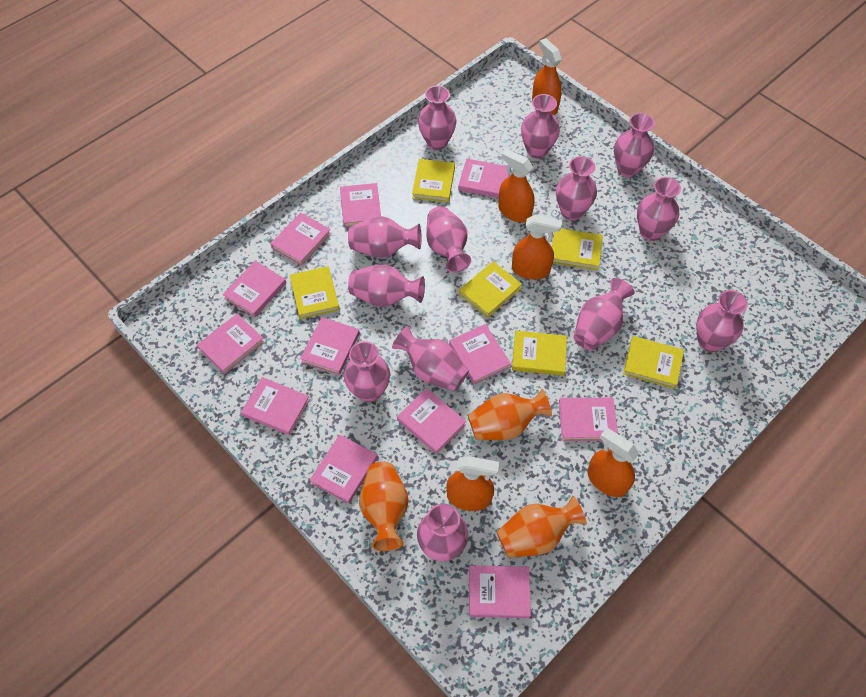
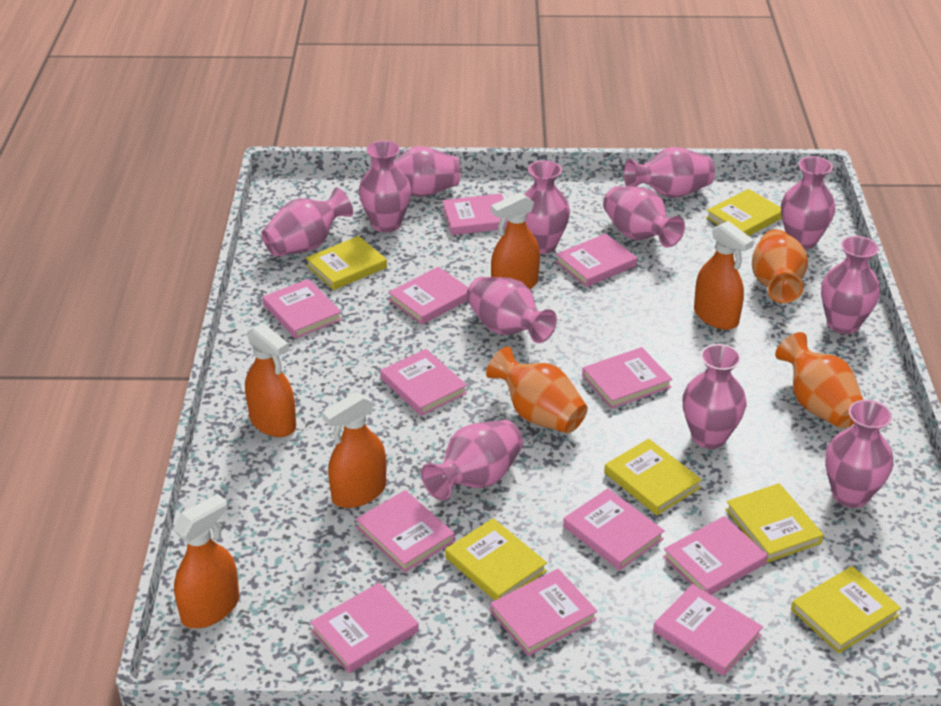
pink vase: 13 -> 12

